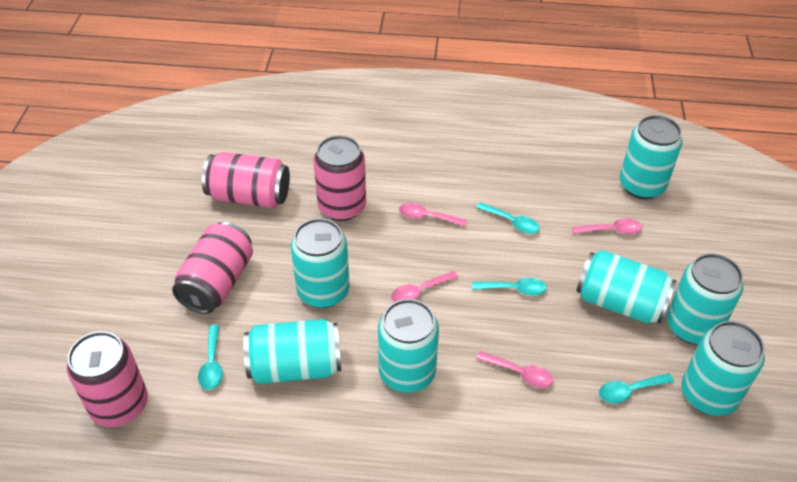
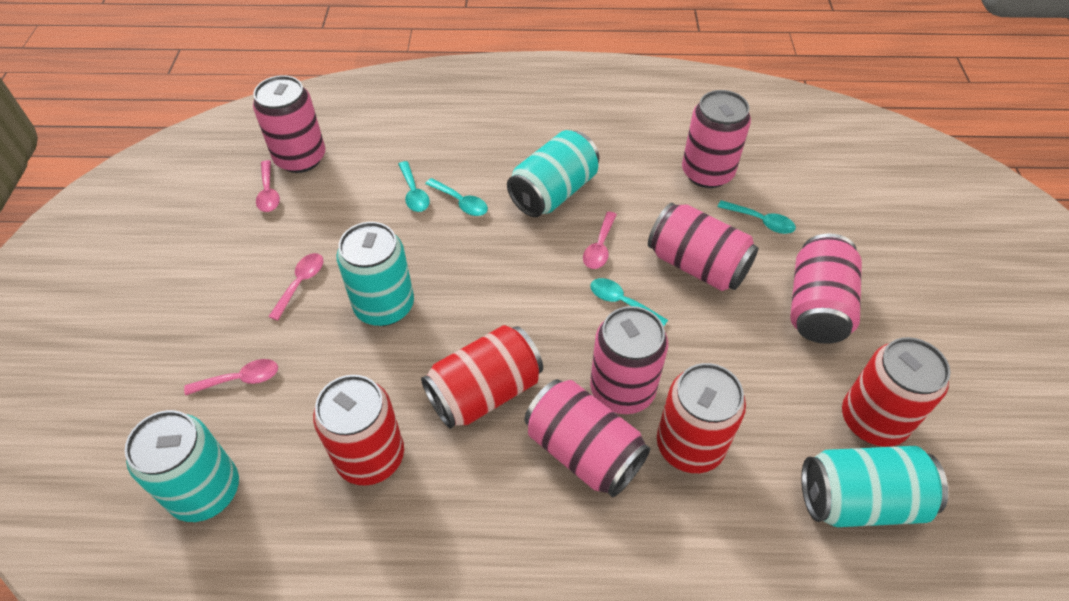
pink can: 4 -> 6
red can: 0 -> 4
turquoise can: 7 -> 4

